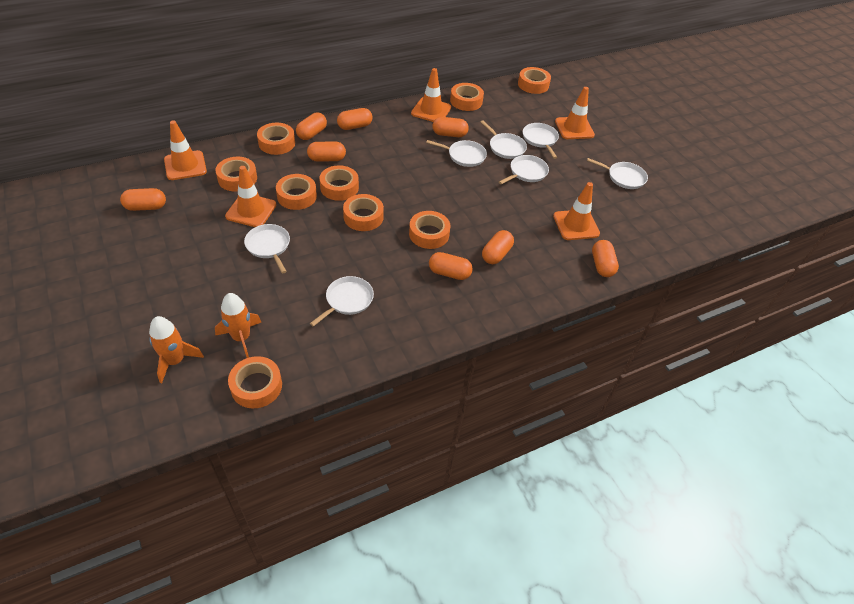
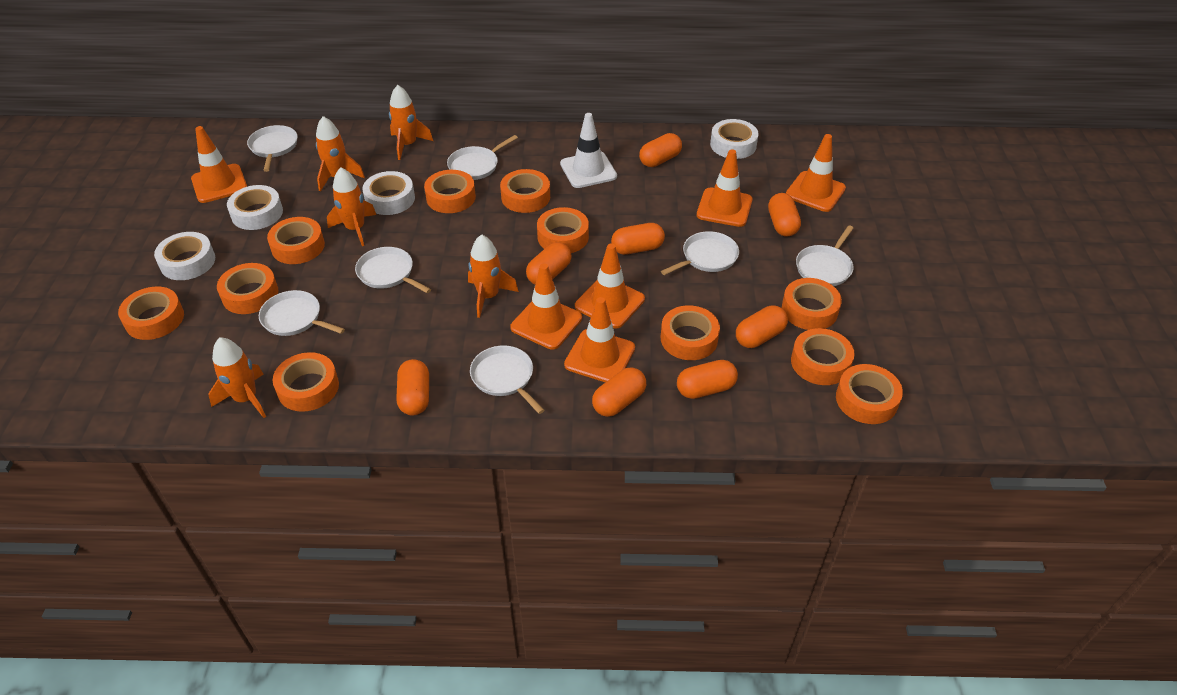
orange rocket: 2 -> 5
orange tape: 9 -> 11
orange traffic cone: 5 -> 6
white tape: 0 -> 4
white traffic cone: 0 -> 1

